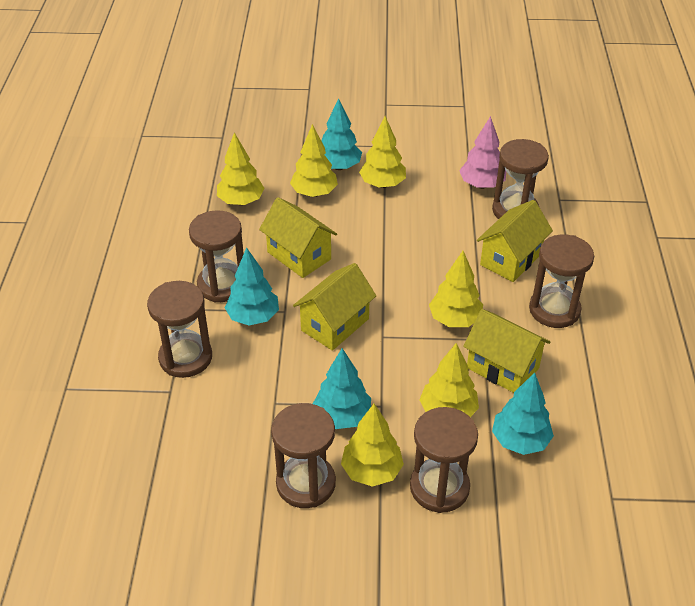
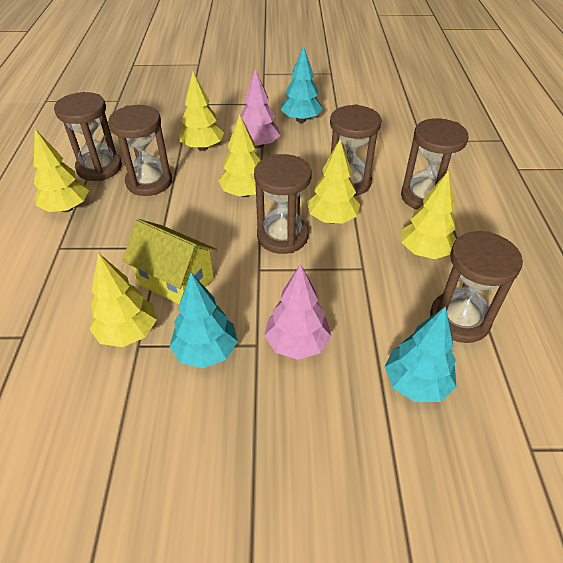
pink tree: 1 -> 2
turquoise tree: 4 -> 3
yellow house: 4 -> 1

